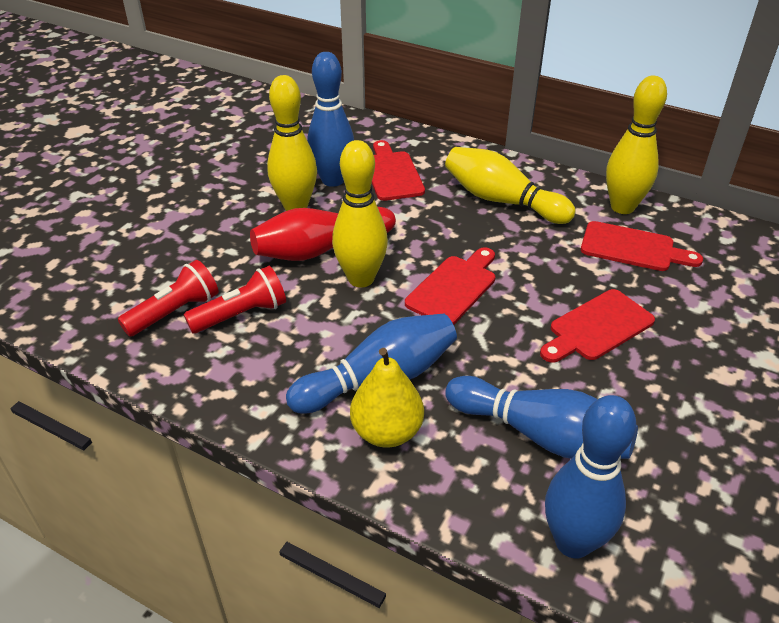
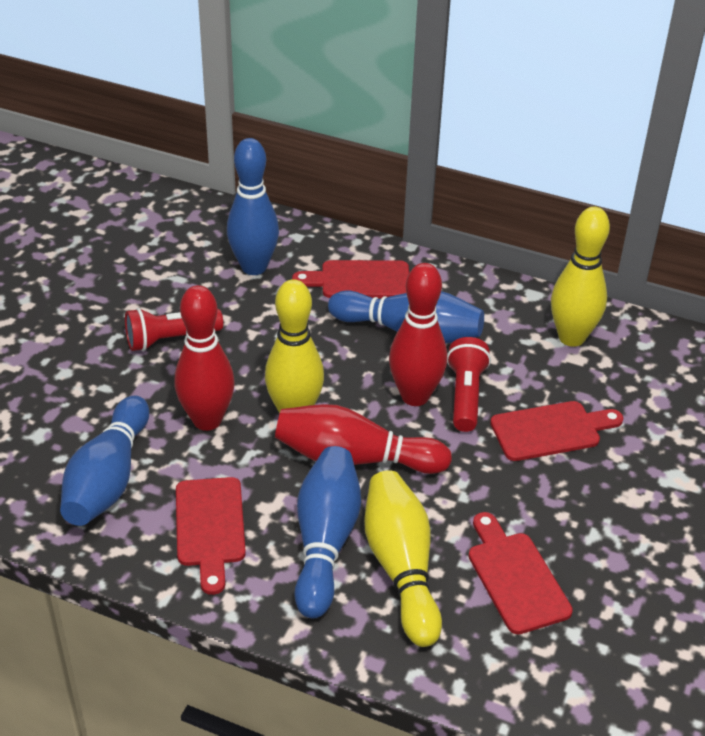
red bowling pin: 1 -> 3
yellow bowling pin: 4 -> 3
yellow pear: 1 -> 0

